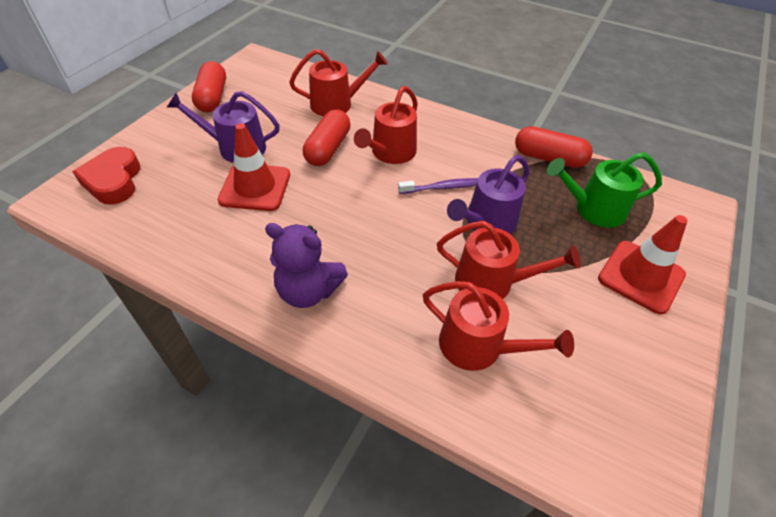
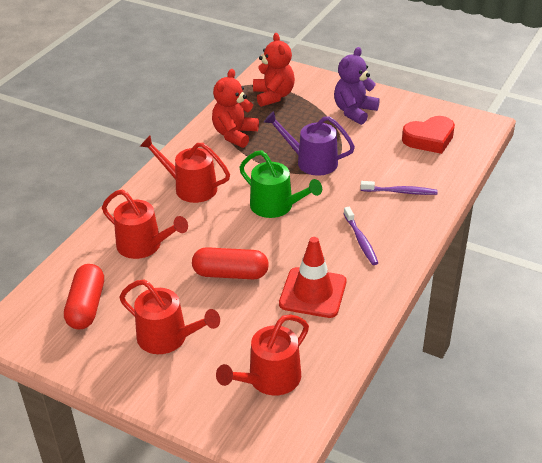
purple toothbrush: 1 -> 2
purple watering can: 2 -> 1
red capsule: 3 -> 2
red teddy bear: 0 -> 2
red traffic cone: 2 -> 1

